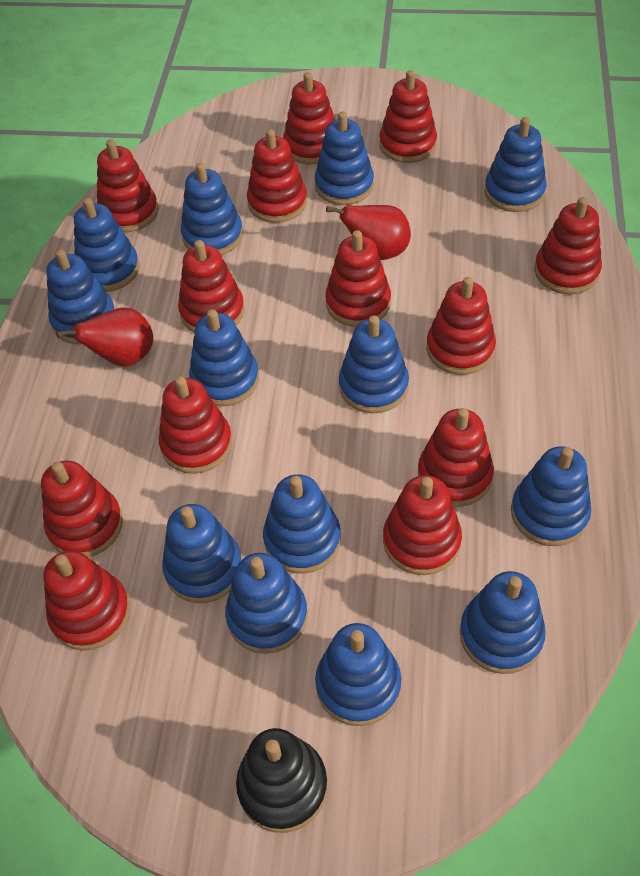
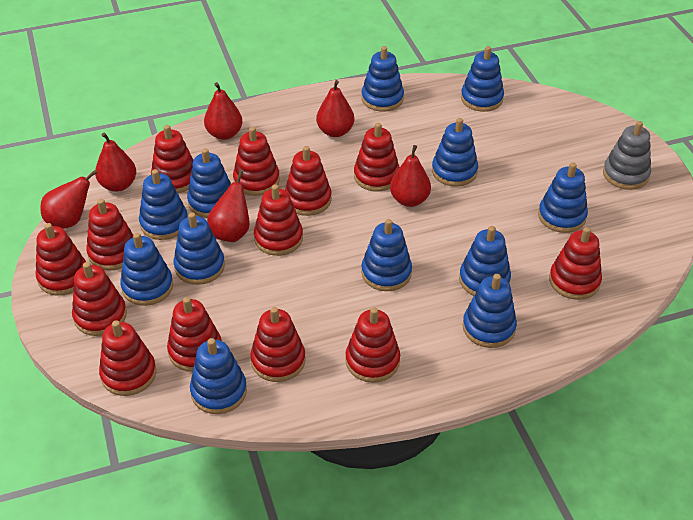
black stacking toy: 1 -> 0
blue stacking toy: 13 -> 12
grey stacking toy: 0 -> 1
red pear: 2 -> 6

